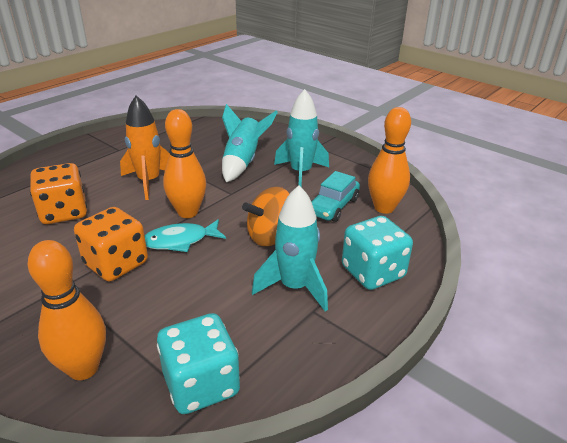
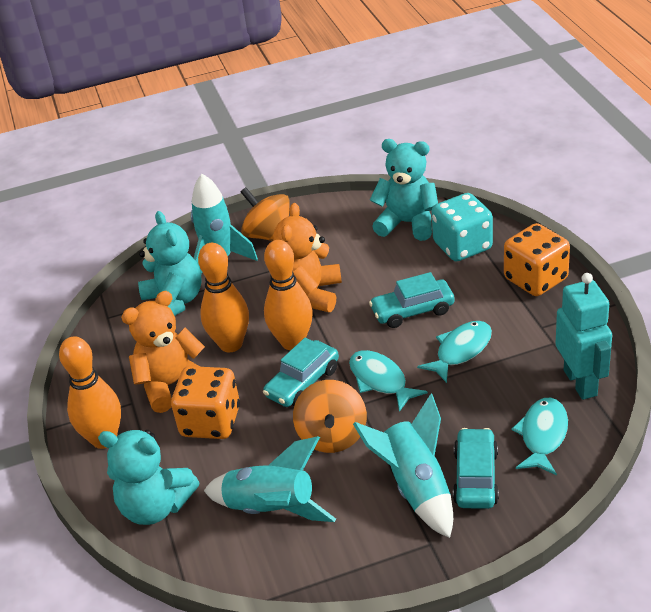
orange rocket: 1 -> 0
orange spinning top: 1 -> 2
orange teddy bear: 0 -> 2
turquoise car: 1 -> 3
turquoise dice: 2 -> 1
turquoise fish: 1 -> 3
turquoise robot: 0 -> 1
turquoise teddy bear: 0 -> 3

